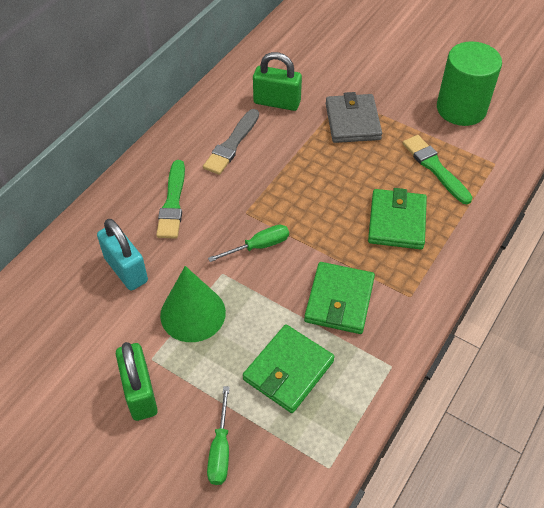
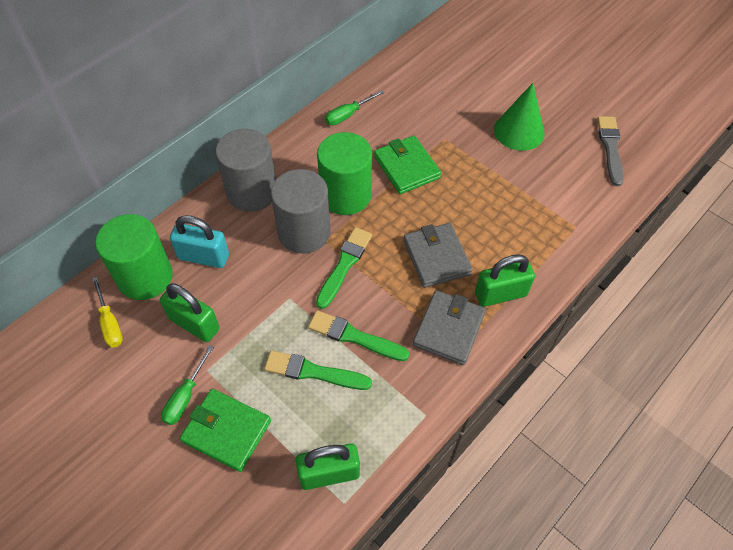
green brush: 2 -> 3
green cylinder: 1 -> 2
green padlock: 2 -> 3
green wallet: 3 -> 2
grey cylinder: 0 -> 2
grey wallet: 1 -> 2
yellow screwdriver: 0 -> 1

